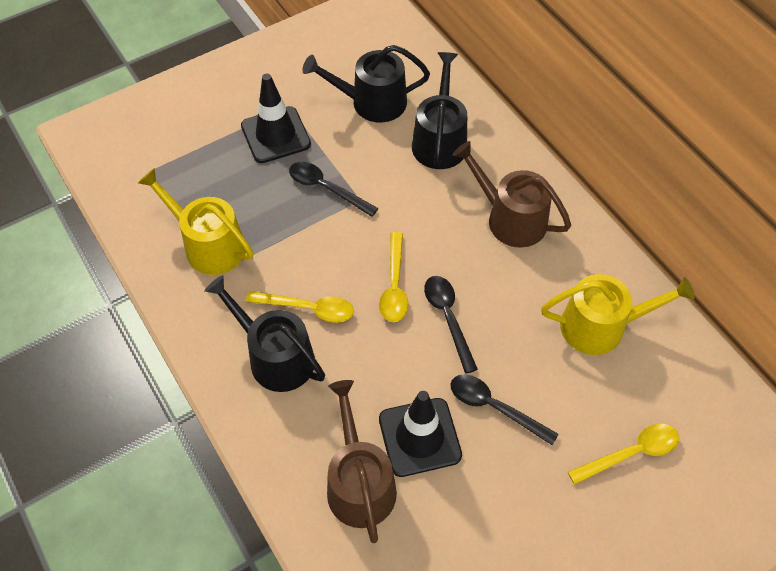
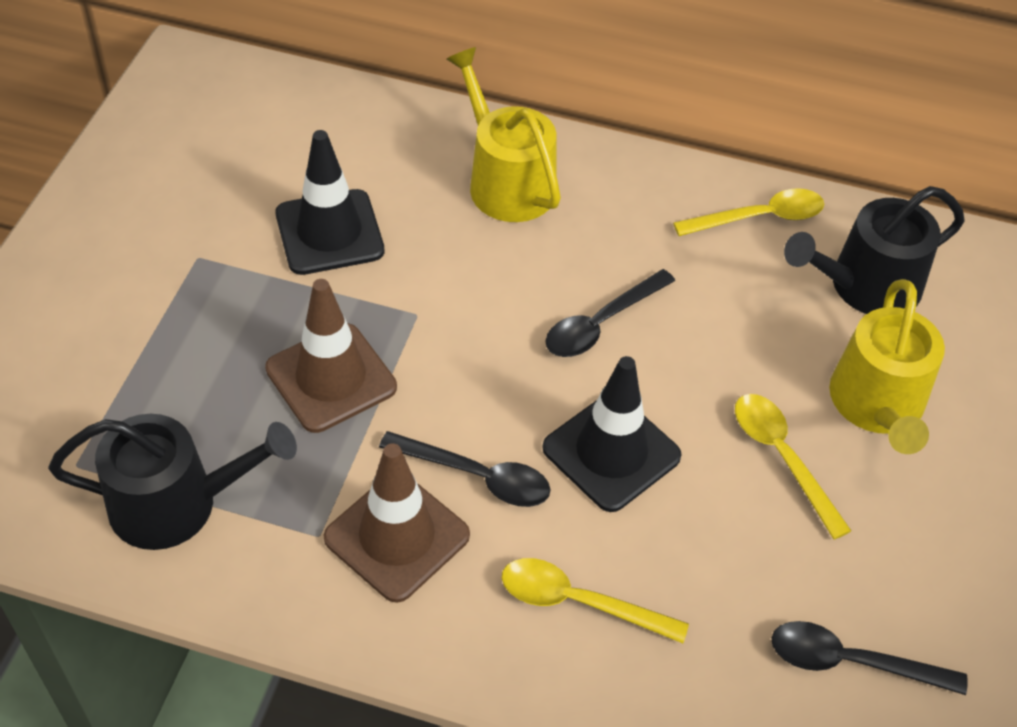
black watering can: 3 -> 2
brown traffic cone: 0 -> 2
brown watering can: 2 -> 0

